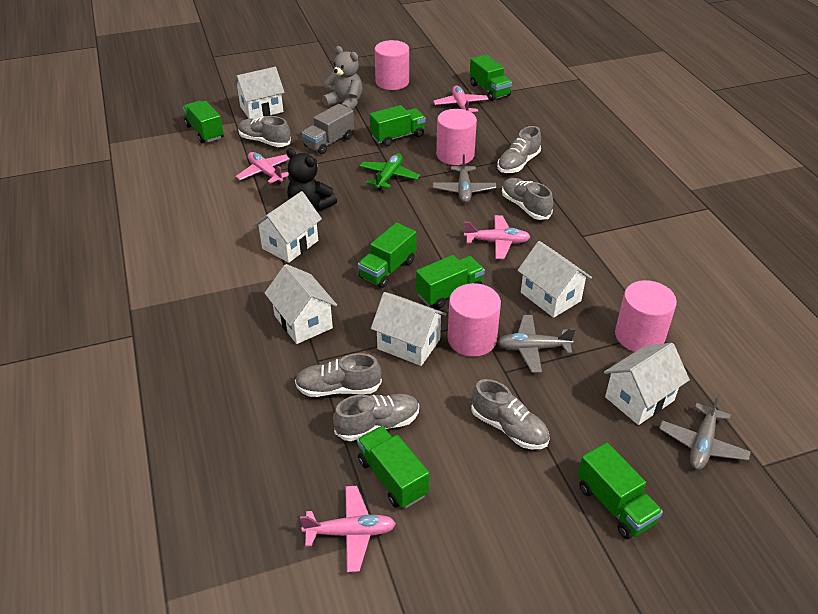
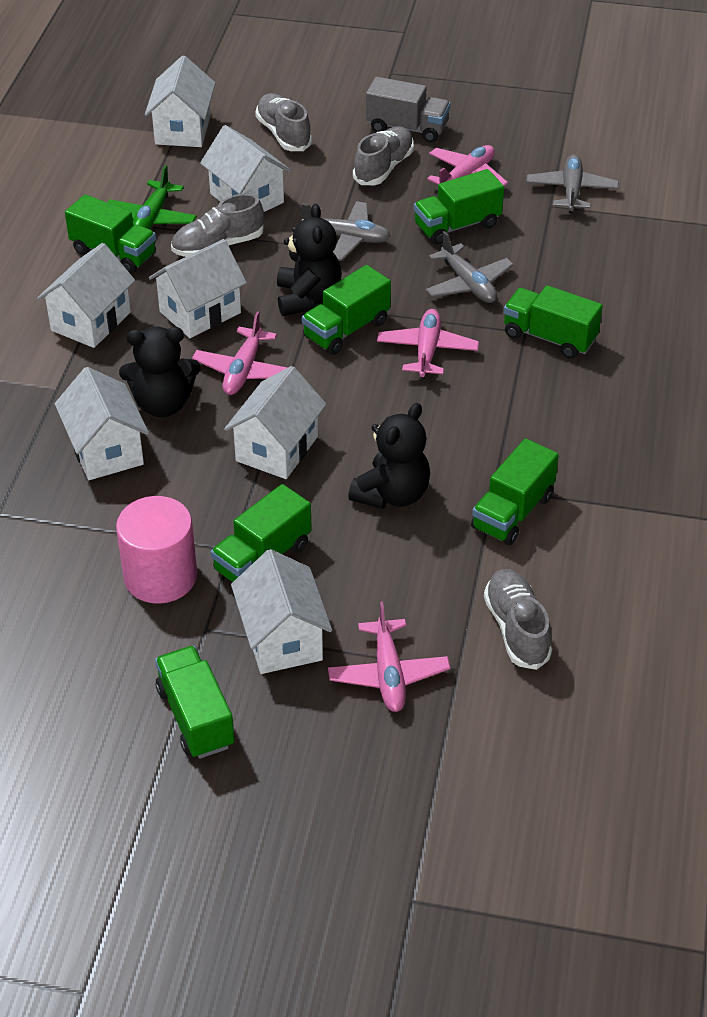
black teddy bear: 1 -> 3
grey shoe: 6 -> 4
grey teddy bear: 1 -> 0
pink cylinder: 4 -> 1
white house: 6 -> 7

